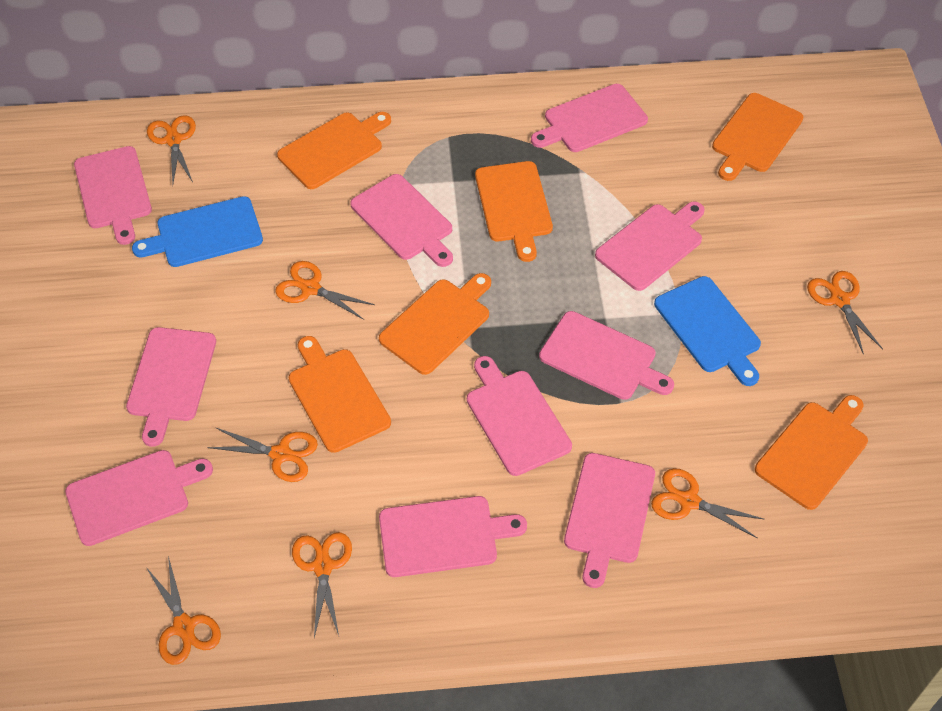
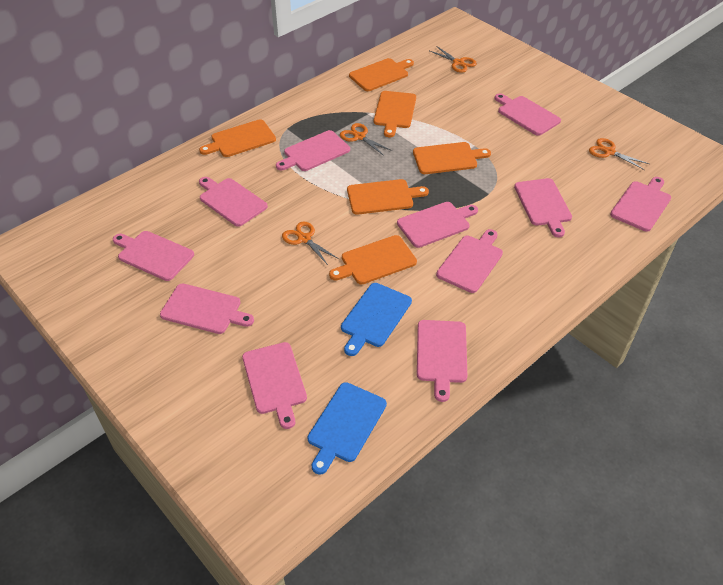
orange scissors: 7 -> 4
pink cutting board: 10 -> 11

